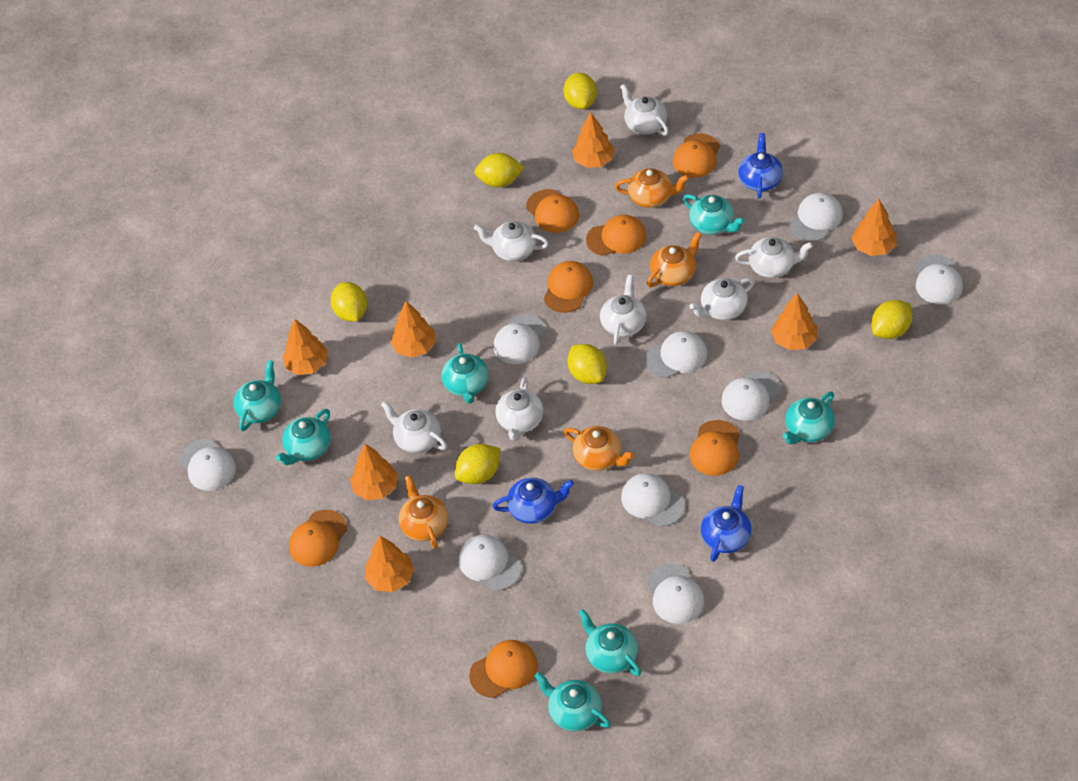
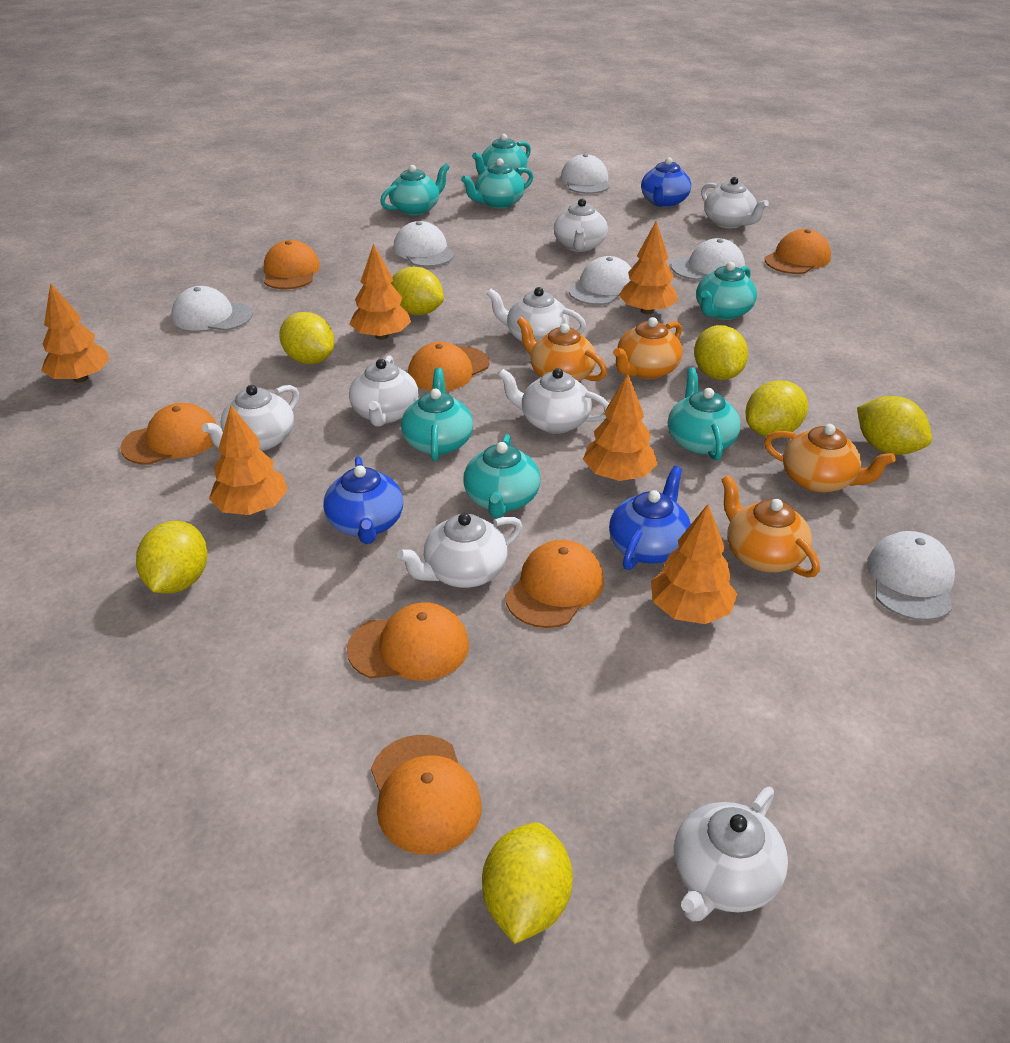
orange tree: 7 -> 6
white cap: 9 -> 6
white teapot: 7 -> 8
yellow lemon: 6 -> 7

